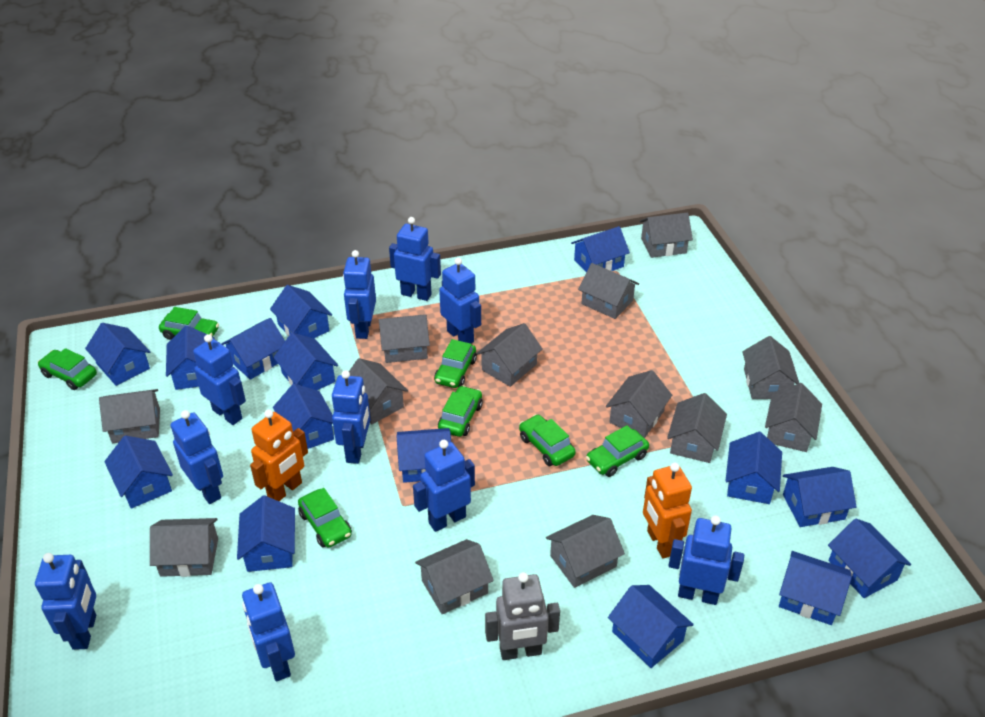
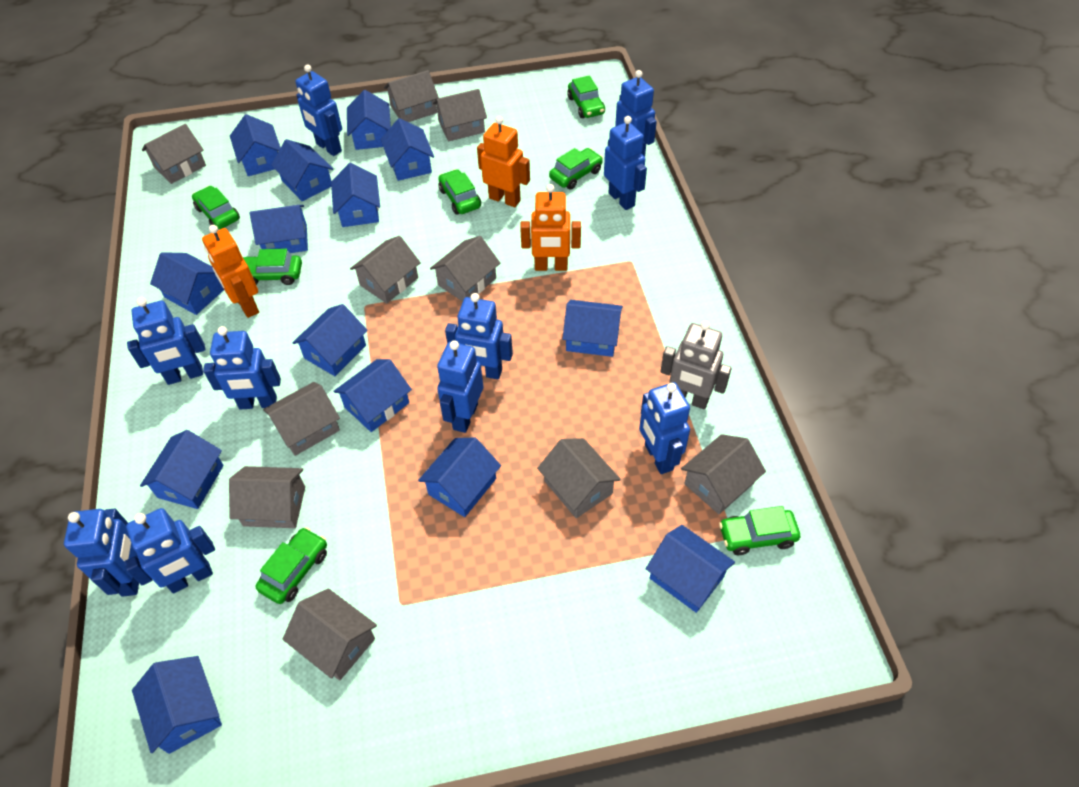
blue house: 15 -> 14
grey house: 13 -> 10
orange robot: 2 -> 3

